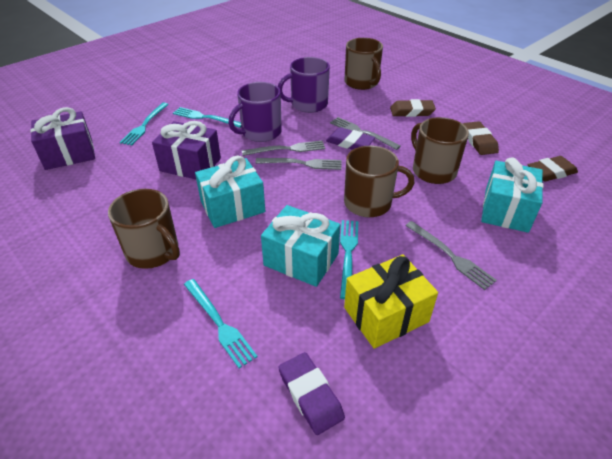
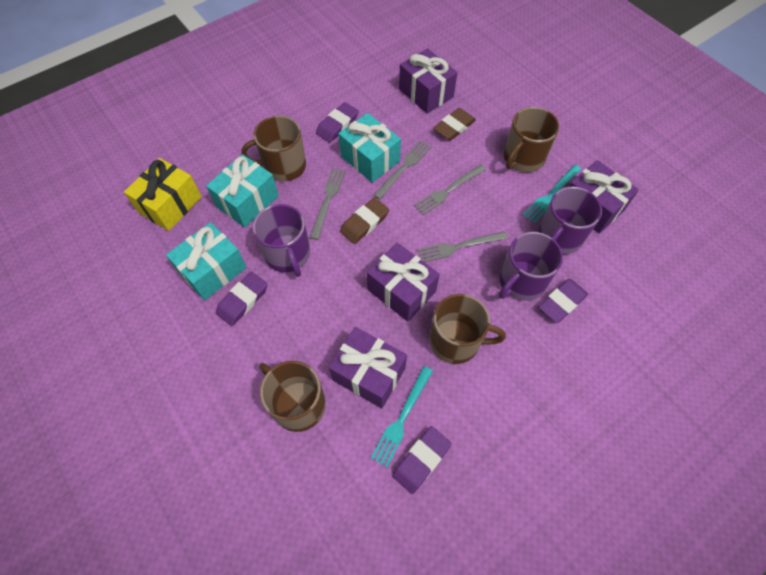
brown eraser: 3 -> 2
purple eraser: 2 -> 4
purple gift: 2 -> 4
purple mug: 2 -> 3
turquoise fork: 4 -> 2

